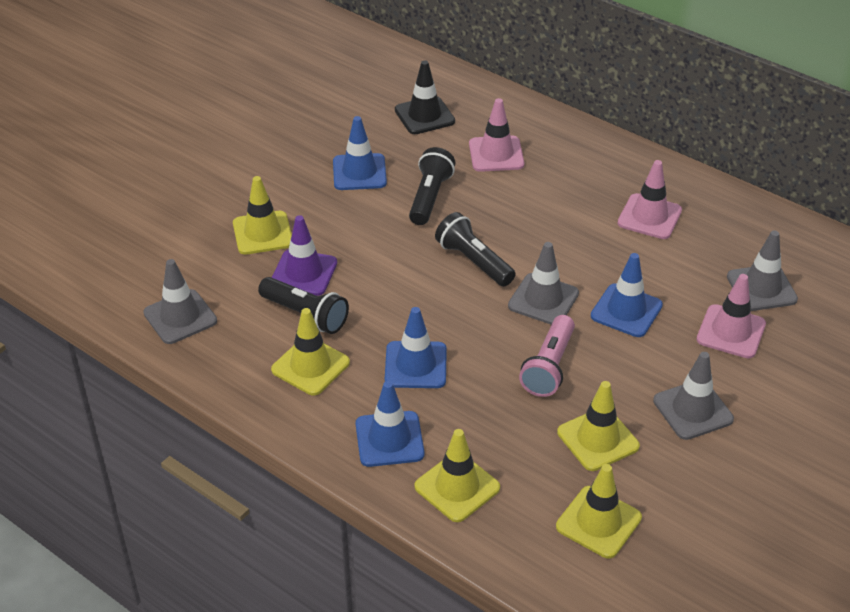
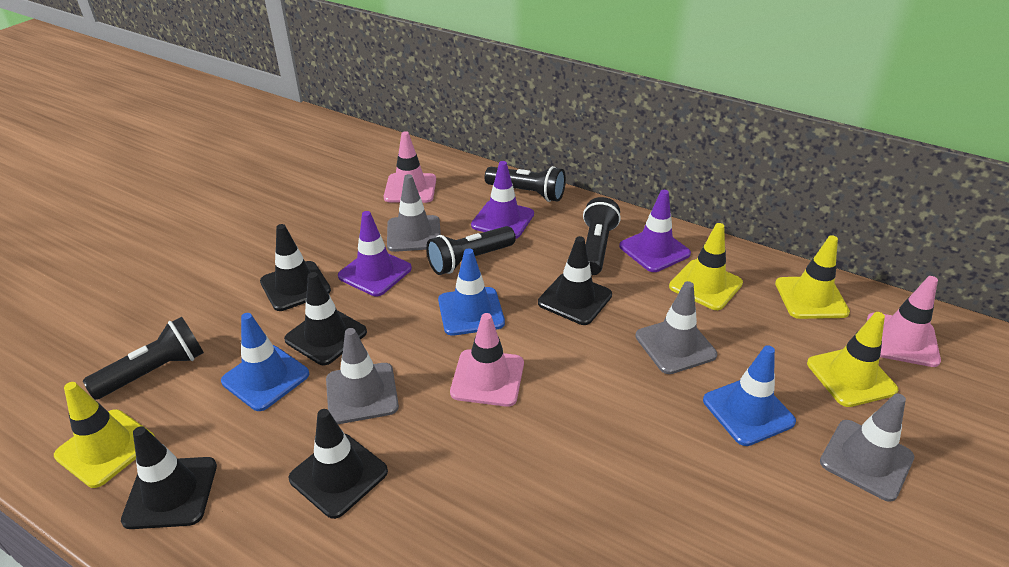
black flashlight: 3 -> 4
black traffic cone: 1 -> 5
blue traffic cone: 4 -> 3
pink flashlight: 1 -> 0
purple traffic cone: 1 -> 3
yellow traffic cone: 5 -> 4

